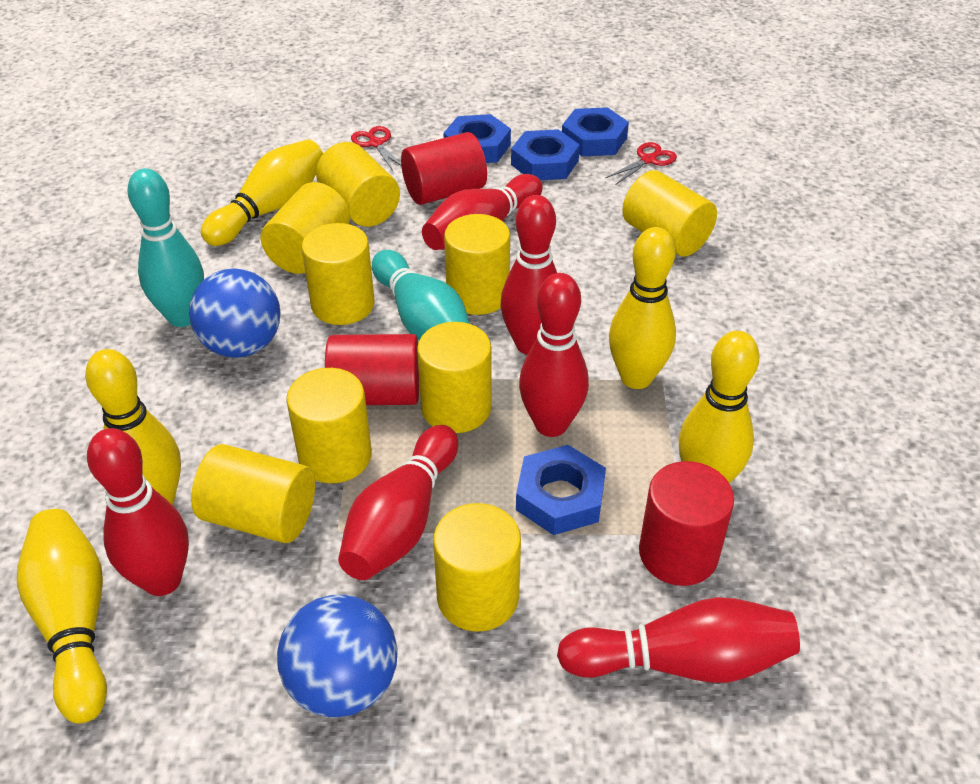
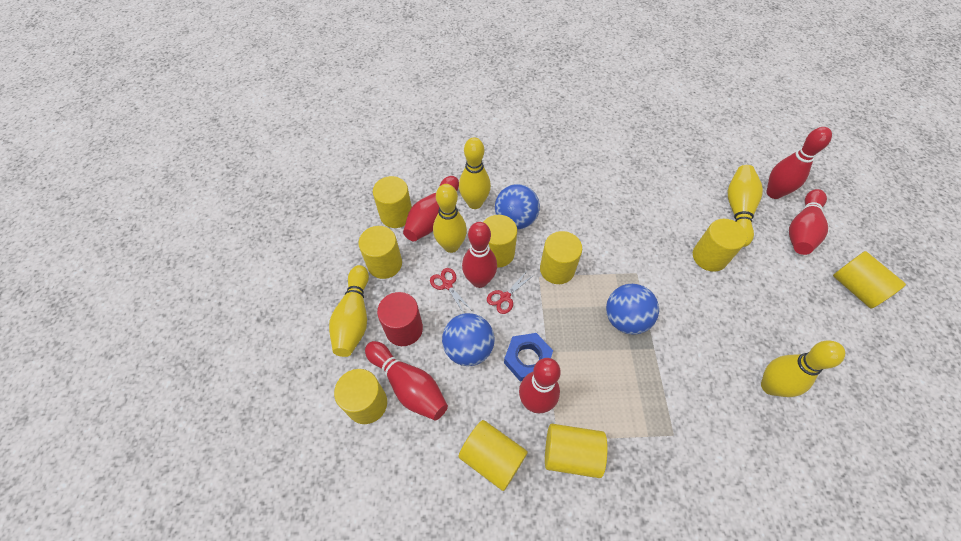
blue ball: 2 -> 3
blue nut: 4 -> 1
red cylinder: 3 -> 1
turquoise bowling pin: 2 -> 0

